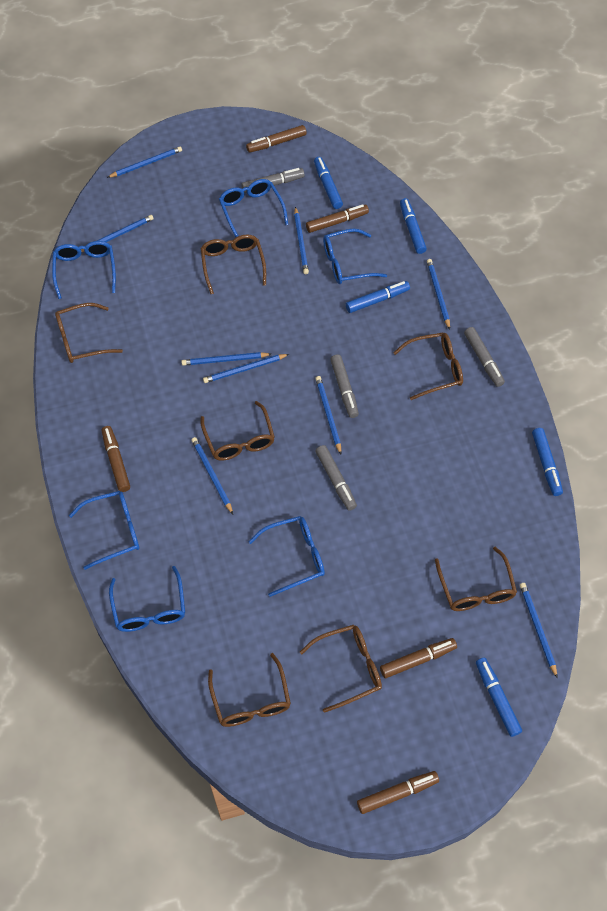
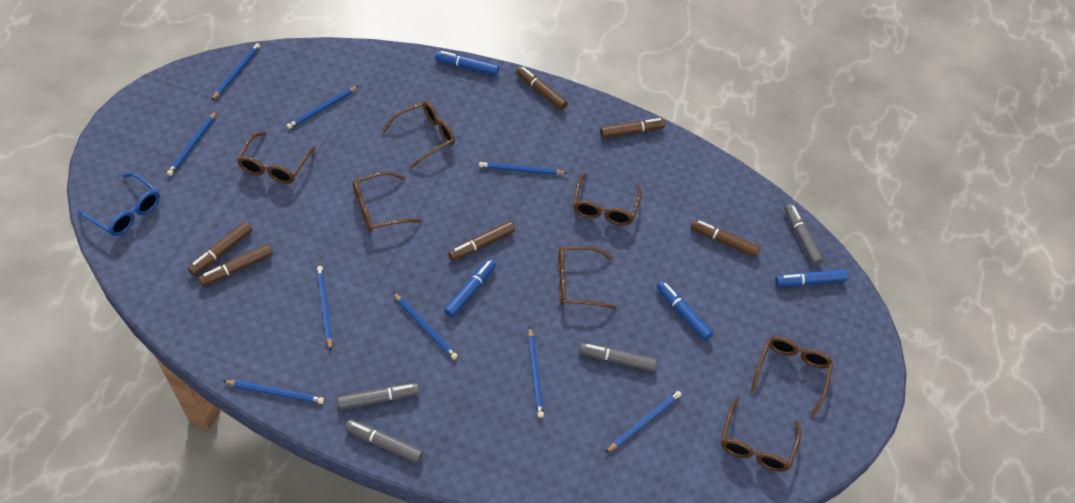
blue glasses: 6 -> 1
blue marker: 5 -> 4
brown marker: 5 -> 6

